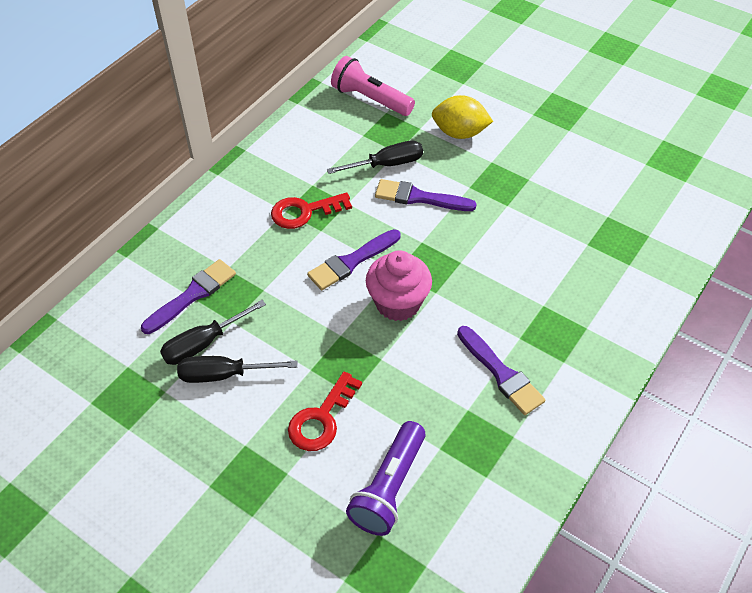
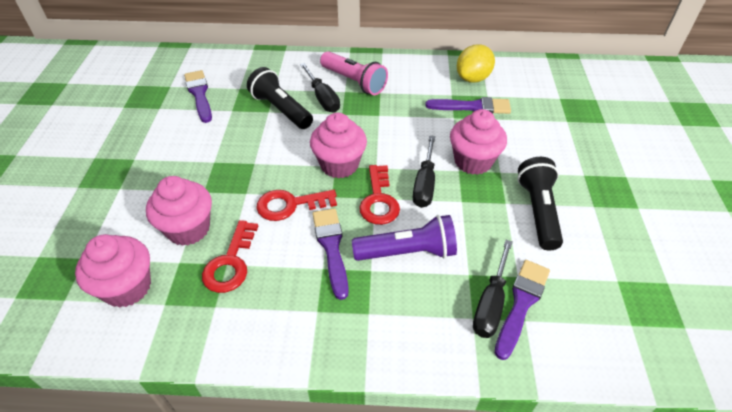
black flashlight: 0 -> 2
pink cupcake: 1 -> 4
red key: 2 -> 3

